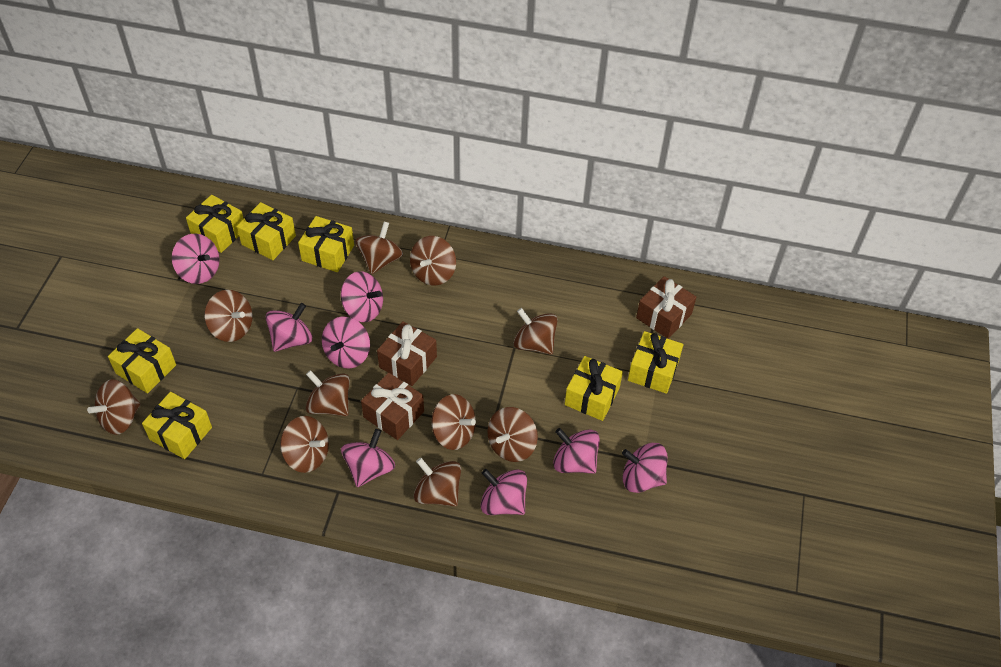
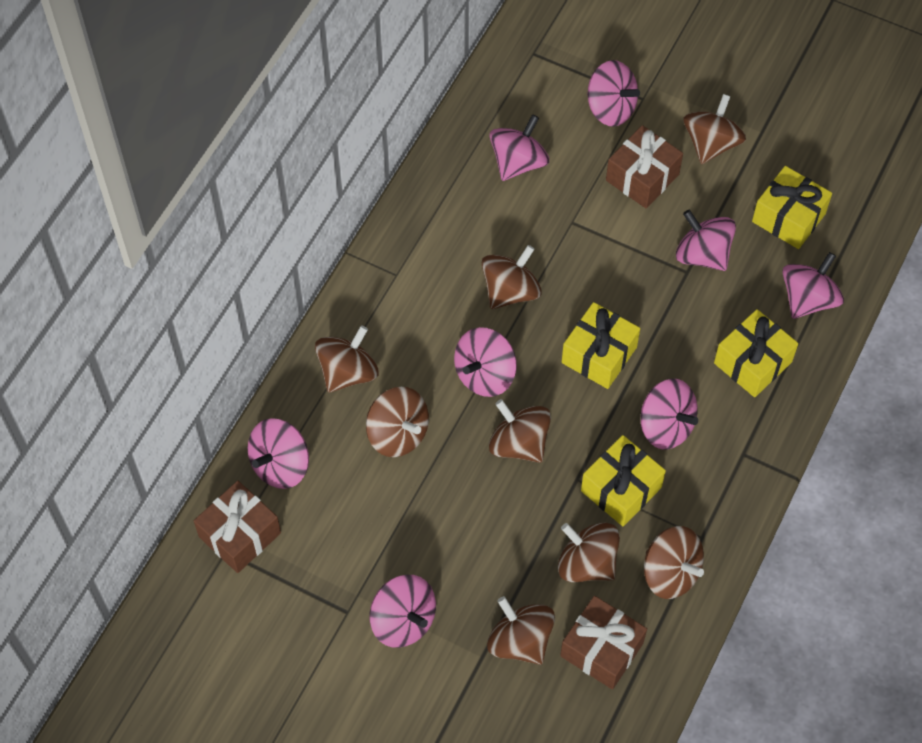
brown spinning top: 10 -> 8
yellow gift: 7 -> 4

